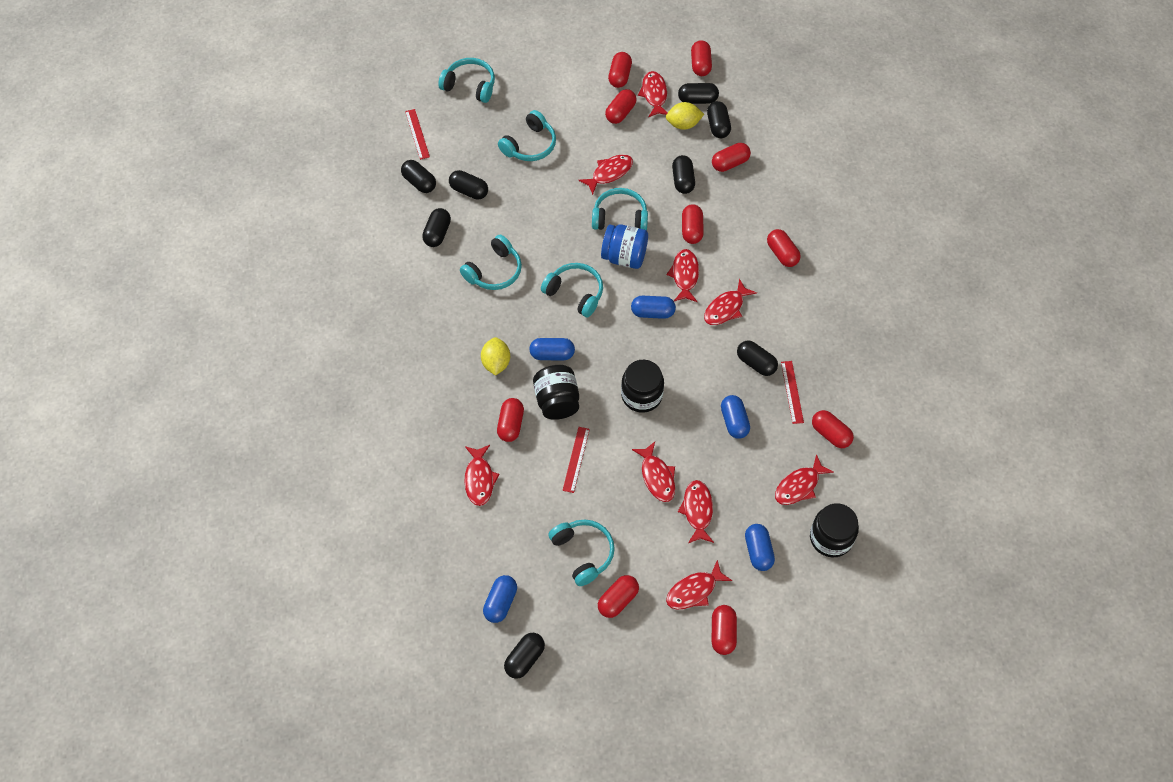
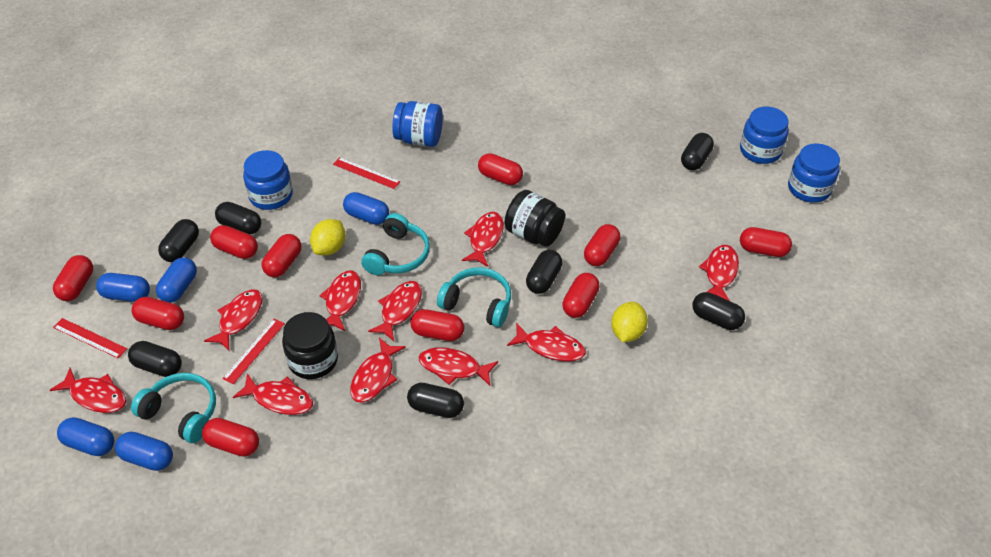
black capsule: 8 -> 7
black jar: 3 -> 2
blue jar: 1 -> 4
red fish: 9 -> 10
turquoise headphones: 6 -> 3

